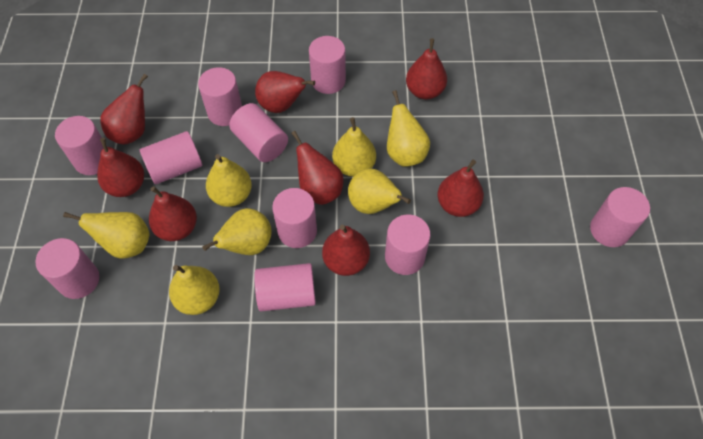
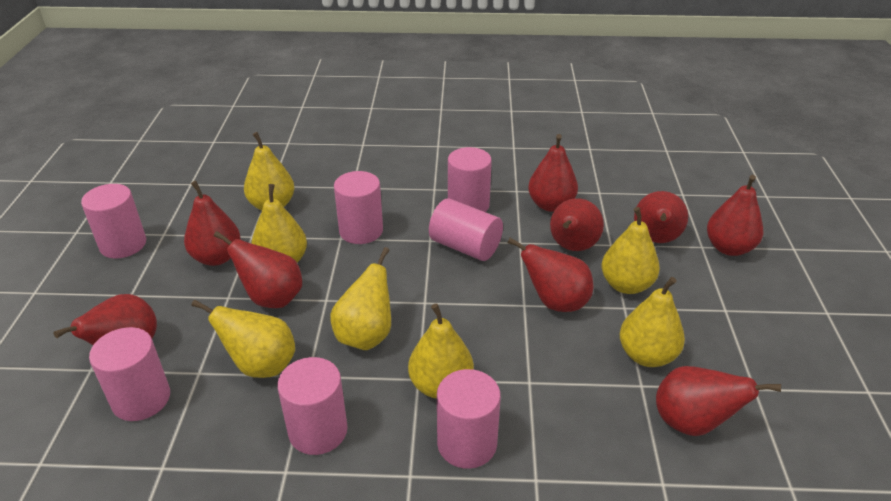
pink cylinder: 10 -> 7
red pear: 8 -> 9

